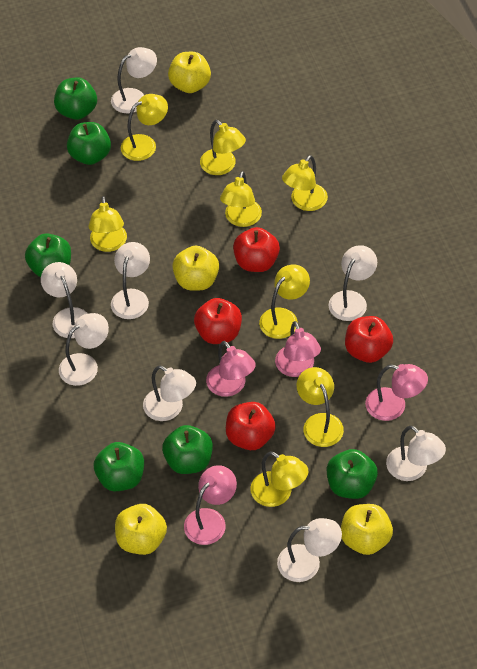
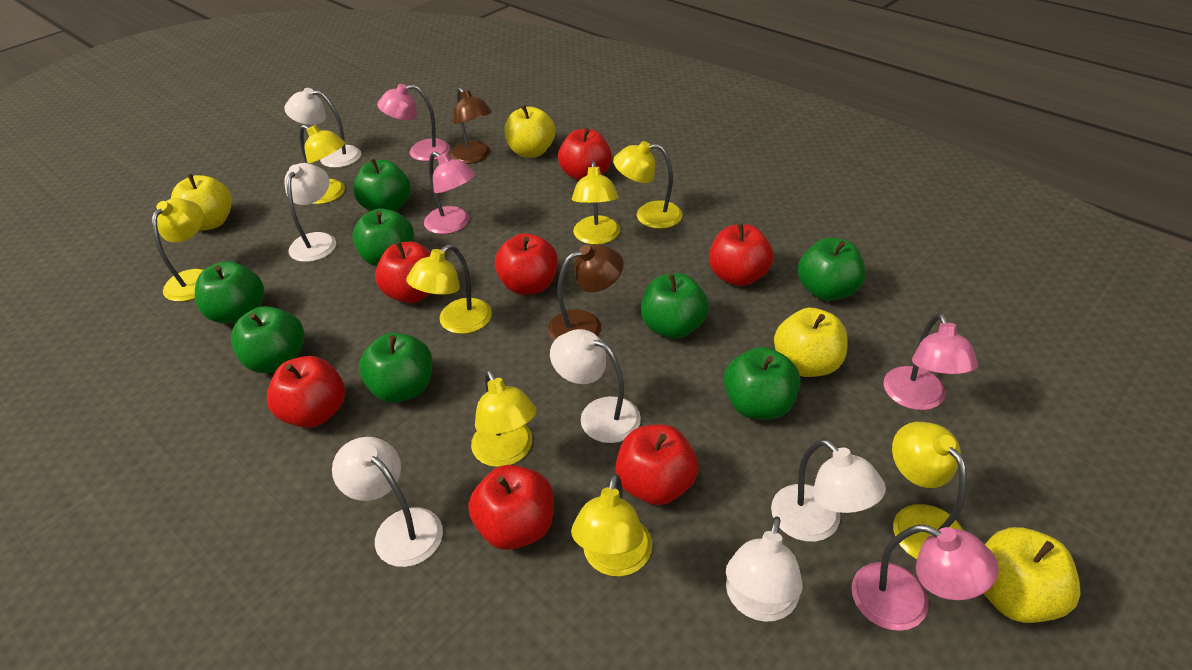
brown lamp: 0 -> 2
green apple: 6 -> 8
red apple: 4 -> 7
white lamp: 8 -> 6

